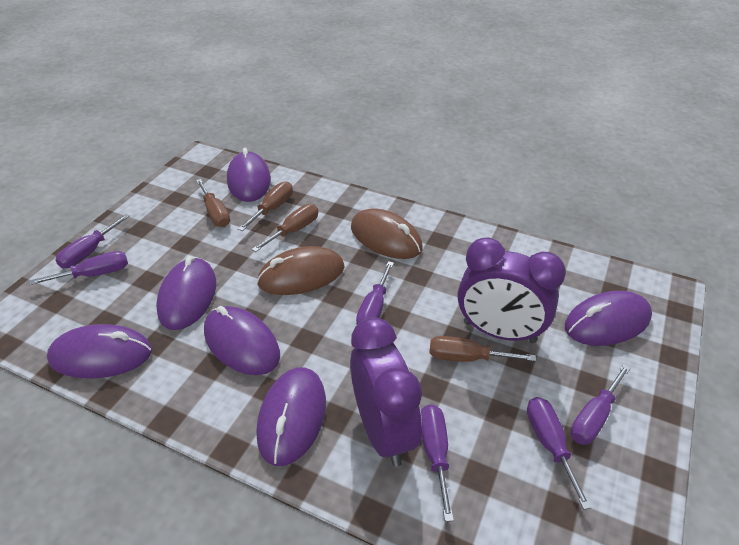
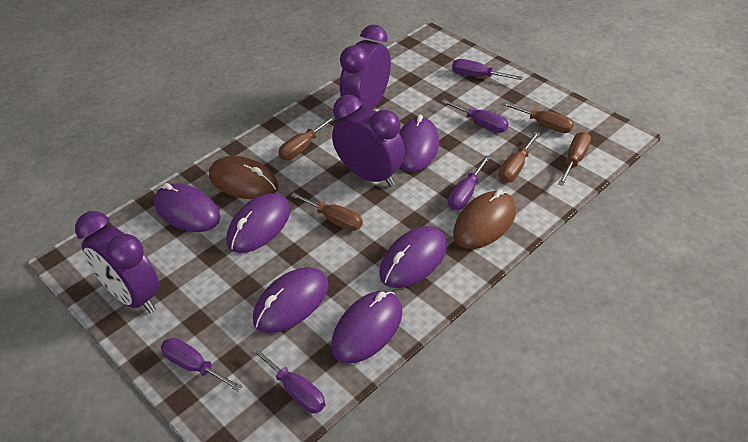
brown screwdriver: 4 -> 5
purple clock: 2 -> 3
purple screwdriver: 6 -> 5

